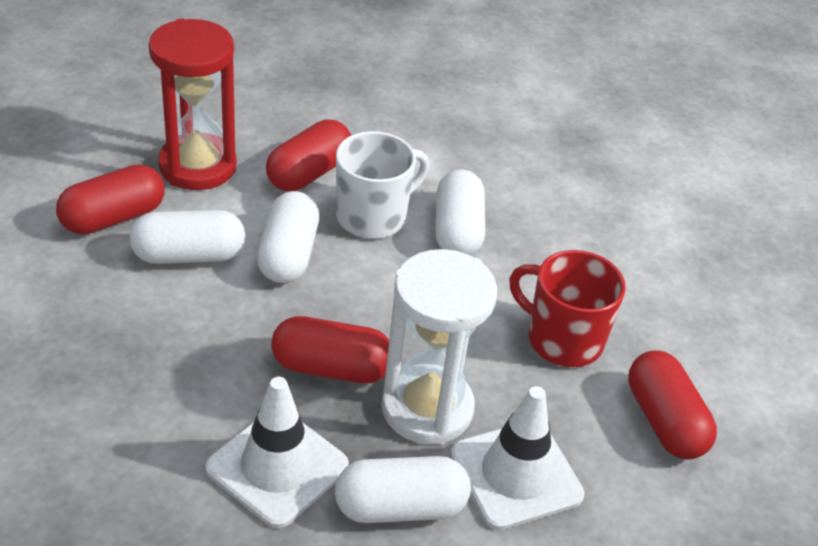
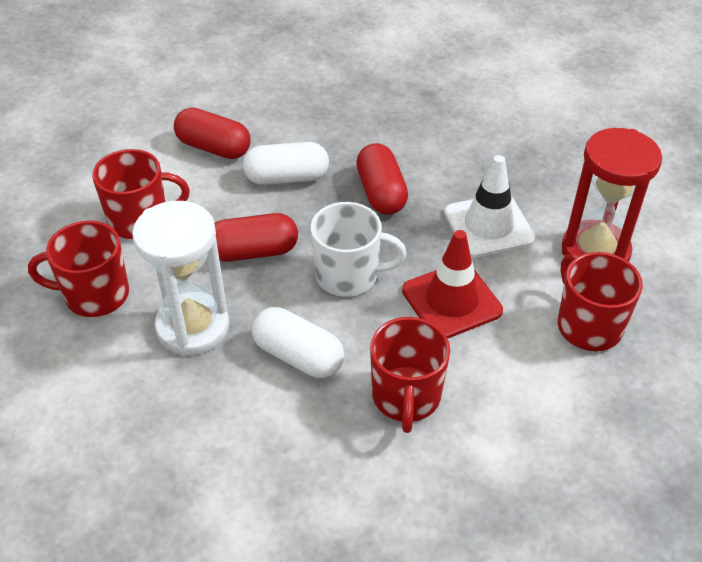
red capsule: 4 -> 3
red mug: 1 -> 4
red traffic cone: 0 -> 1
white capsule: 4 -> 2
white traffic cone: 2 -> 1

